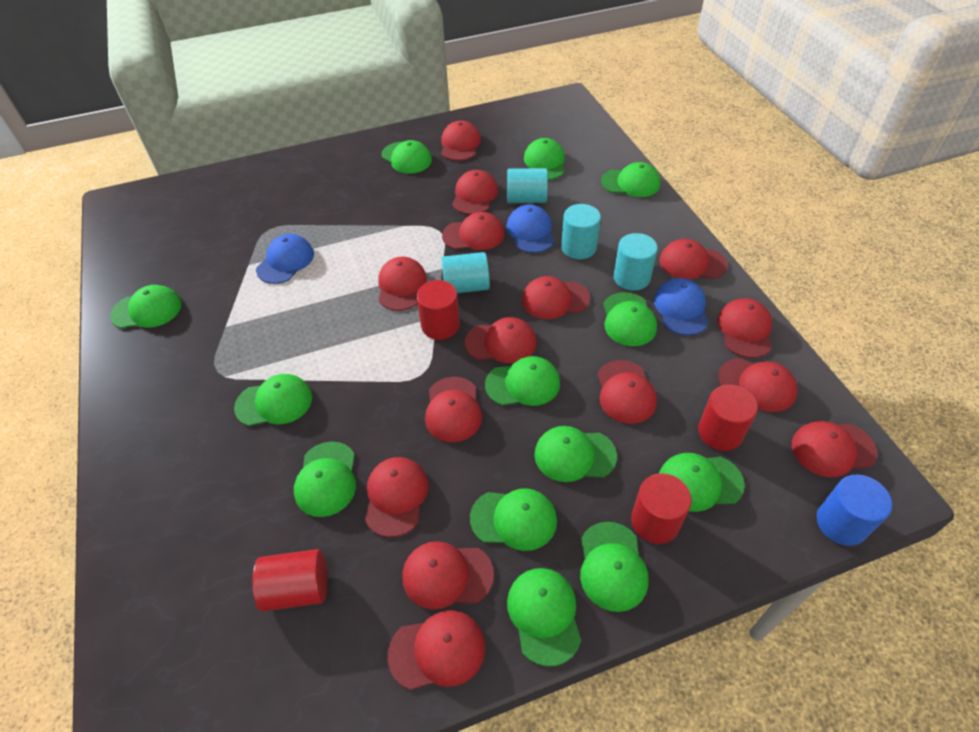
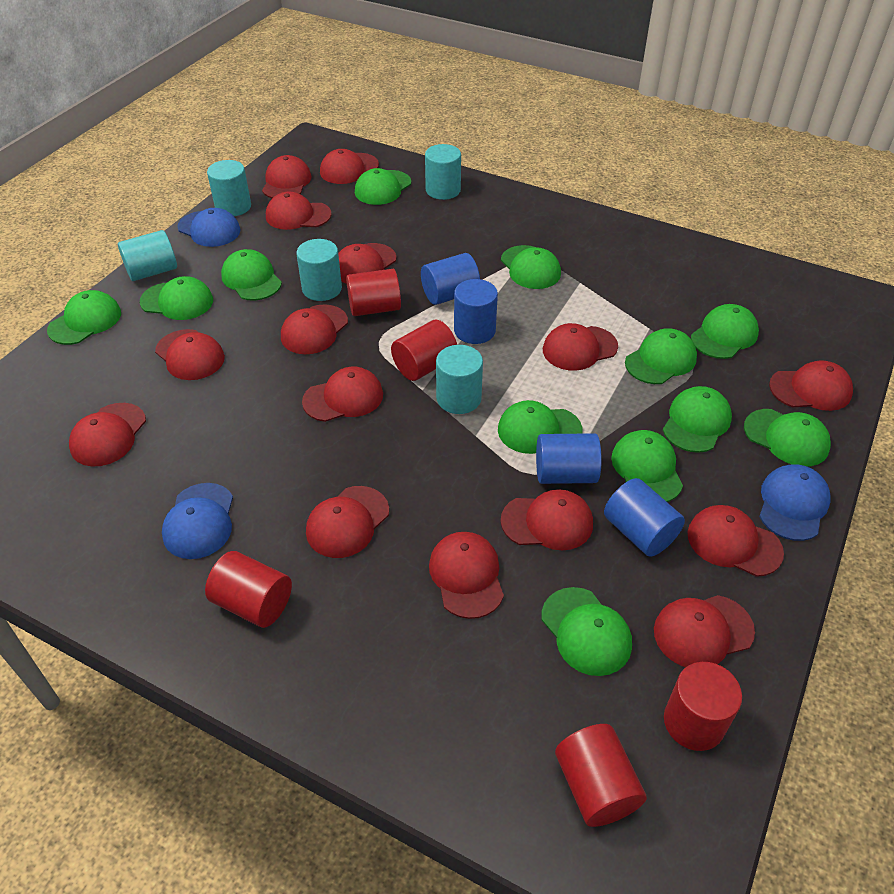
blue cylinder: 1 -> 4
green cap: 13 -> 12
red cylinder: 4 -> 5
turquoise cylinder: 4 -> 5

